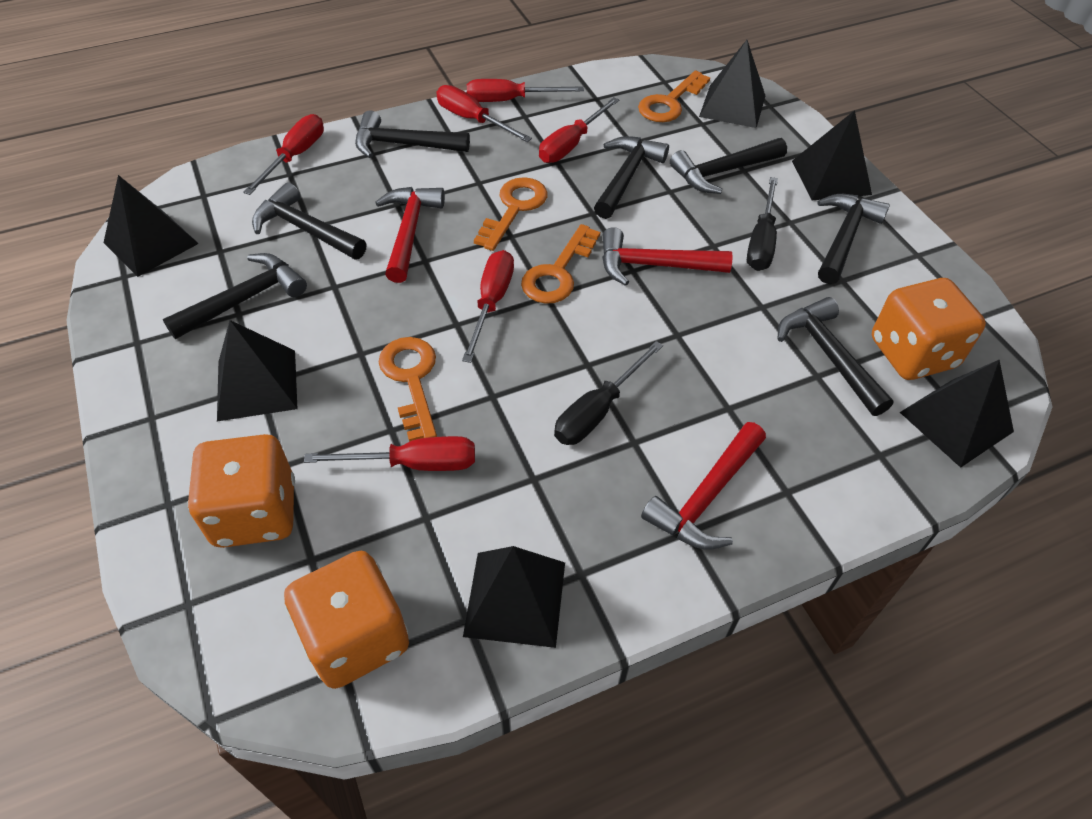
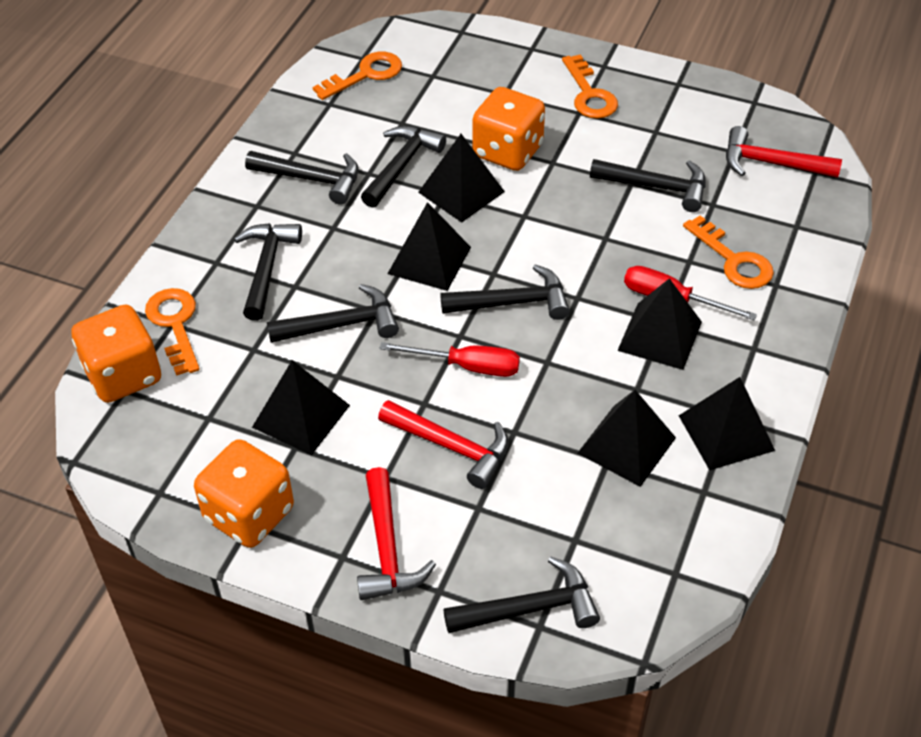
black screwdriver: 2 -> 0
red screwdriver: 6 -> 2

